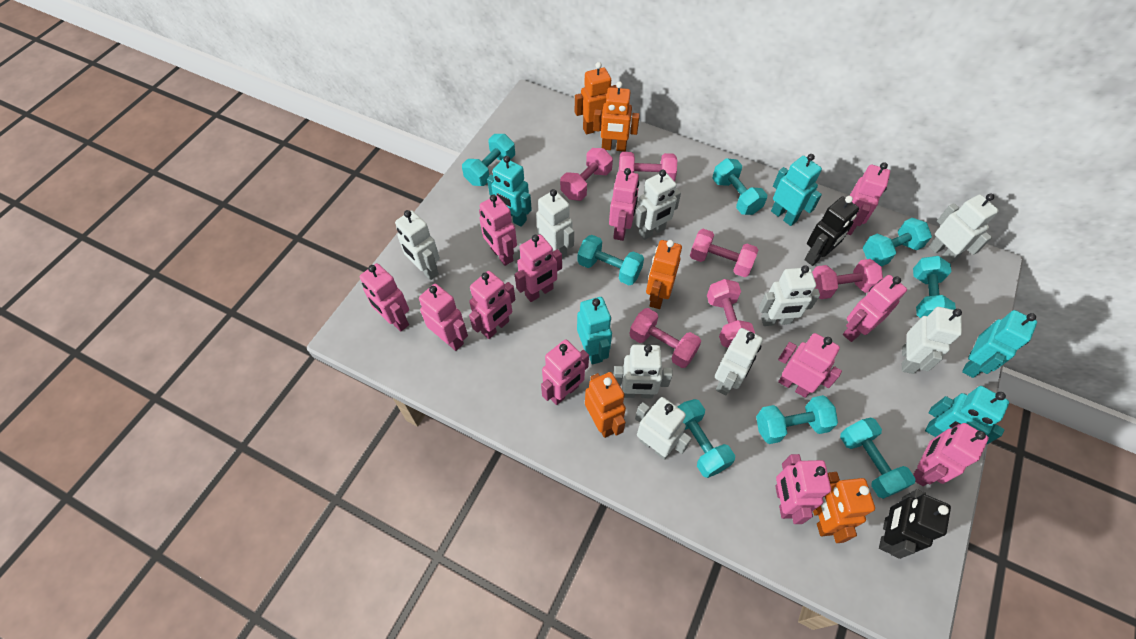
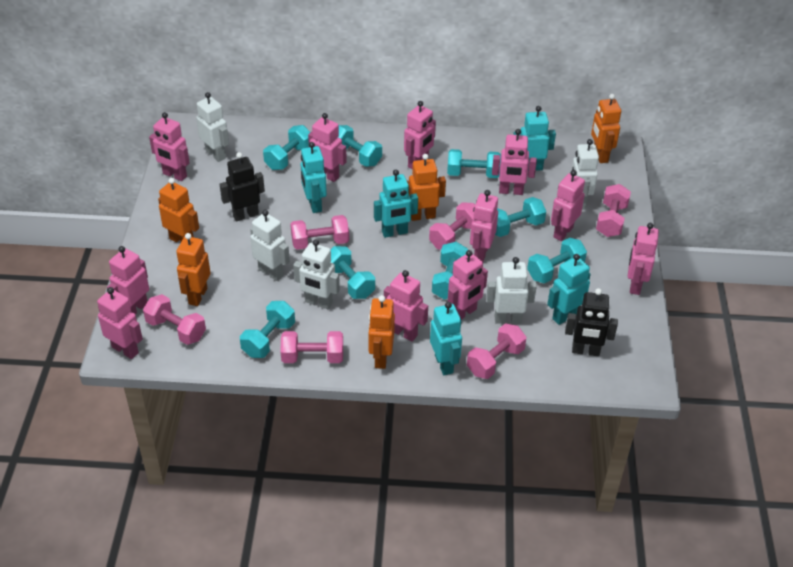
pink robot: 12 -> 11
white robot: 9 -> 5

